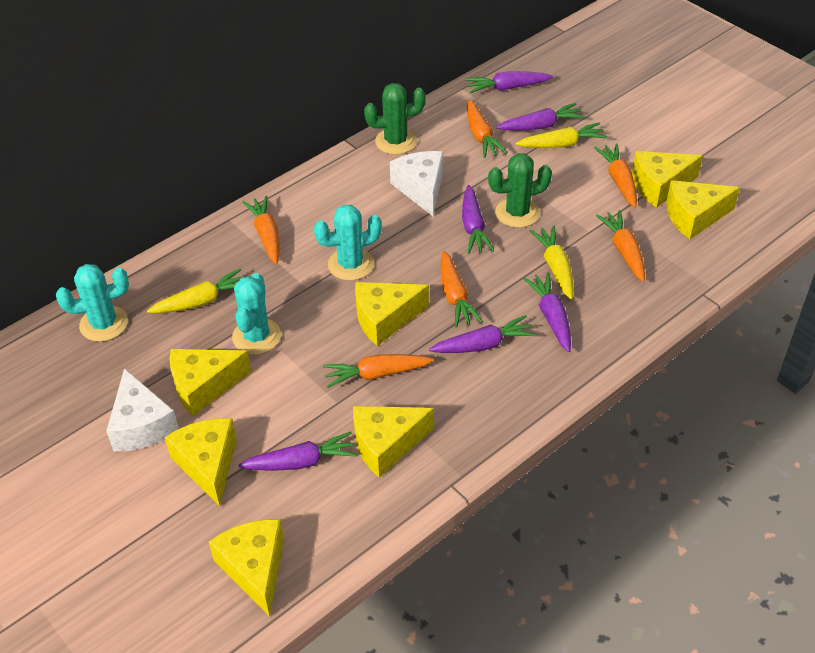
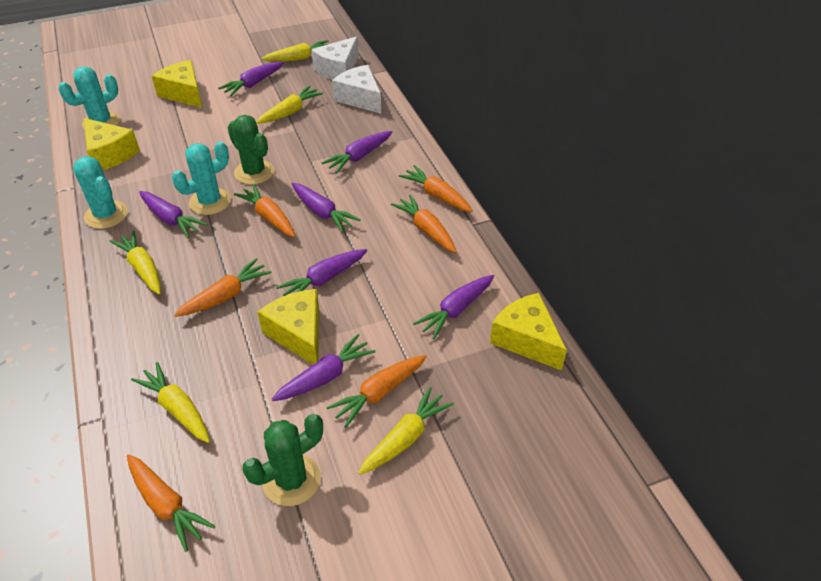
purple carrot: 6 -> 7
yellow carrot: 3 -> 5
yellow cheese: 7 -> 4

